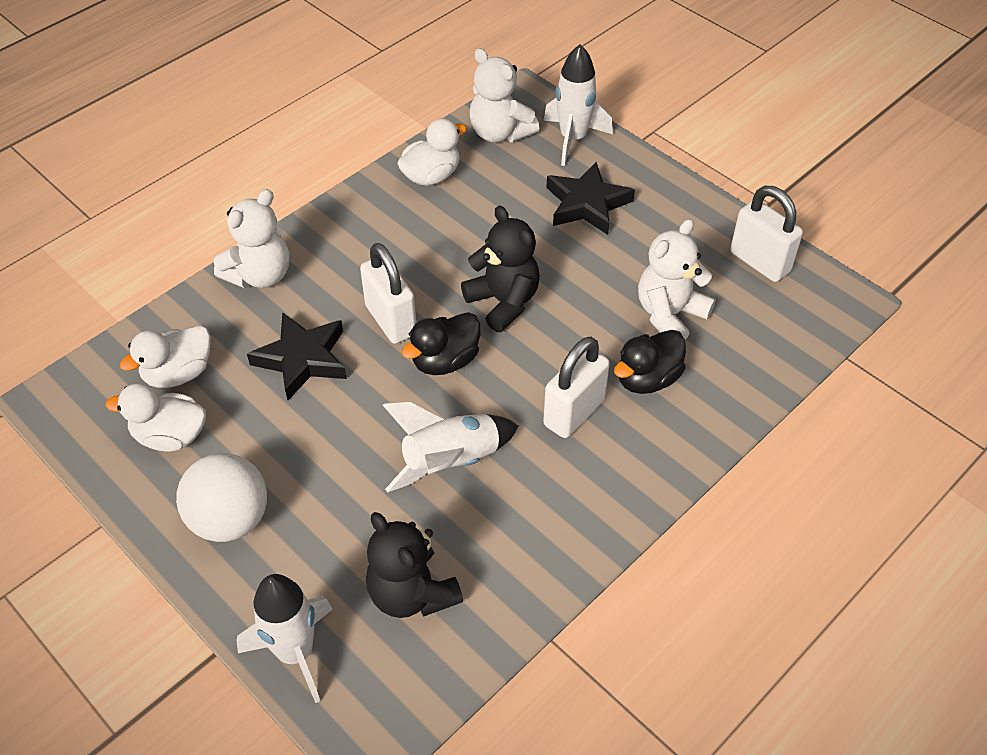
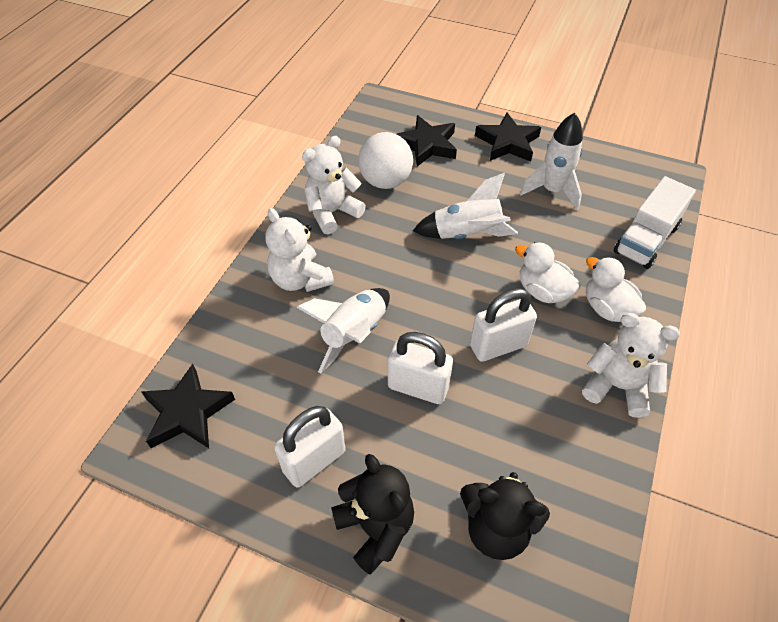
black duck: 2 -> 0
black star: 2 -> 3
white duck: 3 -> 2
white truck: 0 -> 1

